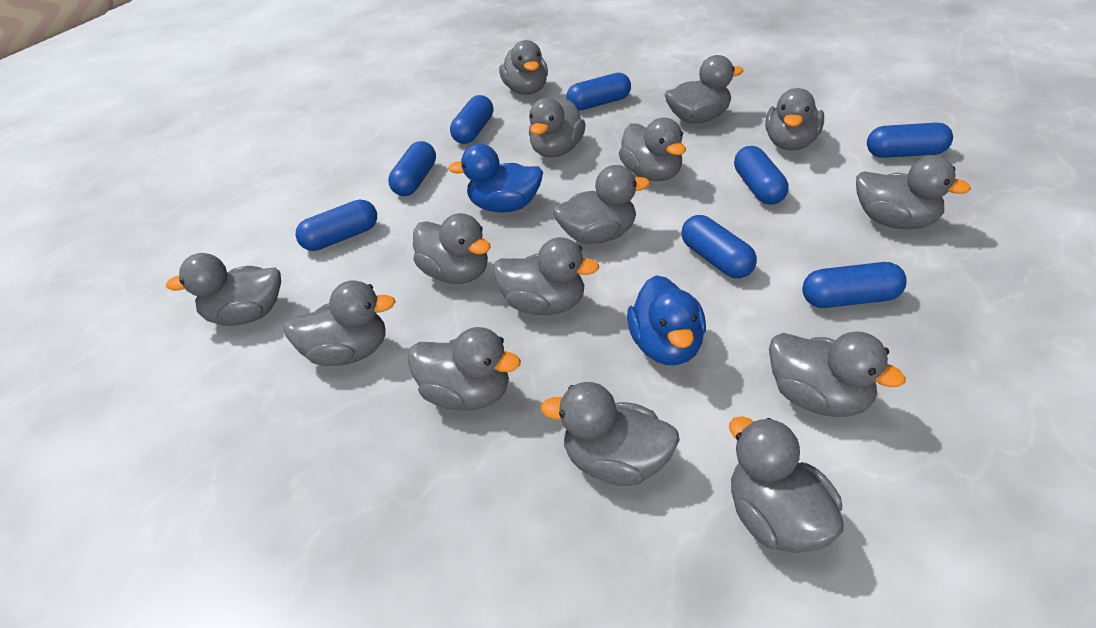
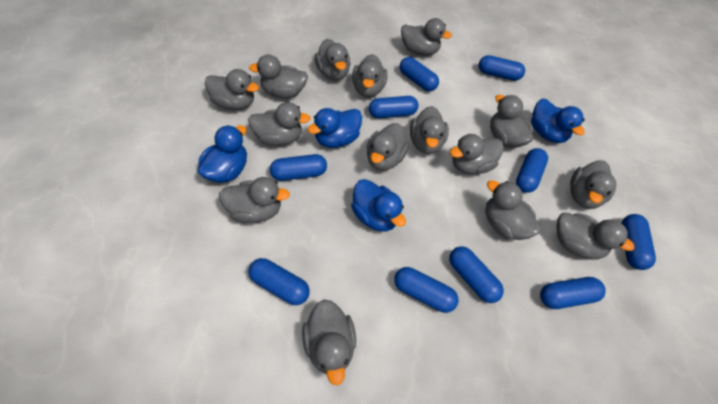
blue capsule: 8 -> 10
blue duck: 2 -> 4

